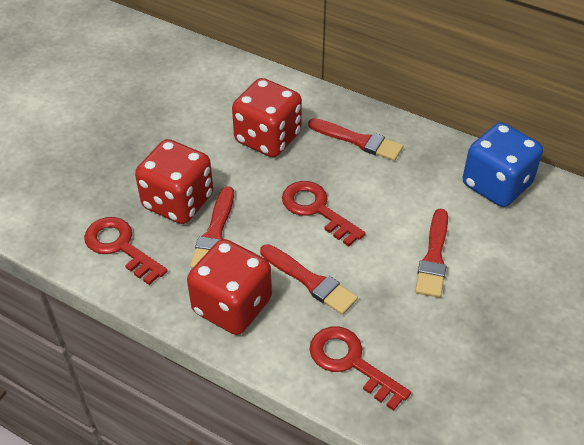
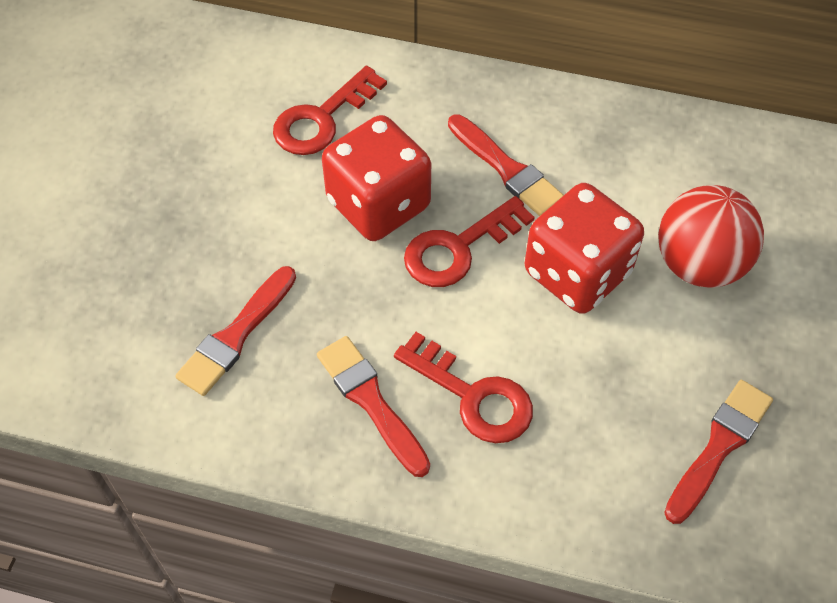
blue dice: 1 -> 0
red ball: 0 -> 1
red dice: 3 -> 2

